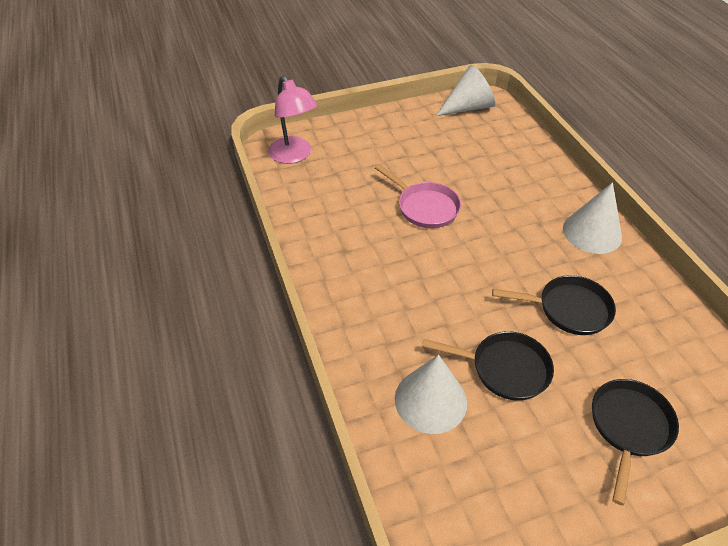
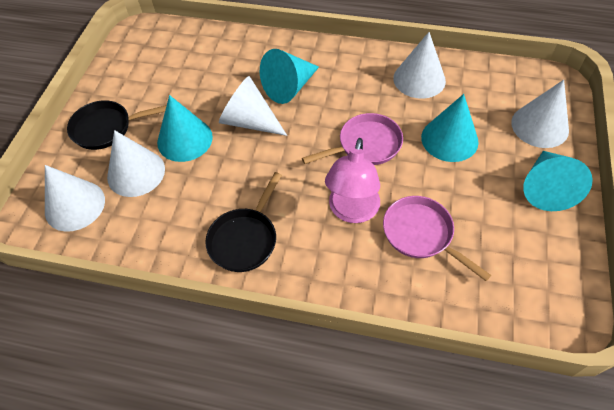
black pan: 3 -> 2
pink pan: 1 -> 2
turquoise cone: 0 -> 4
white cone: 3 -> 5

